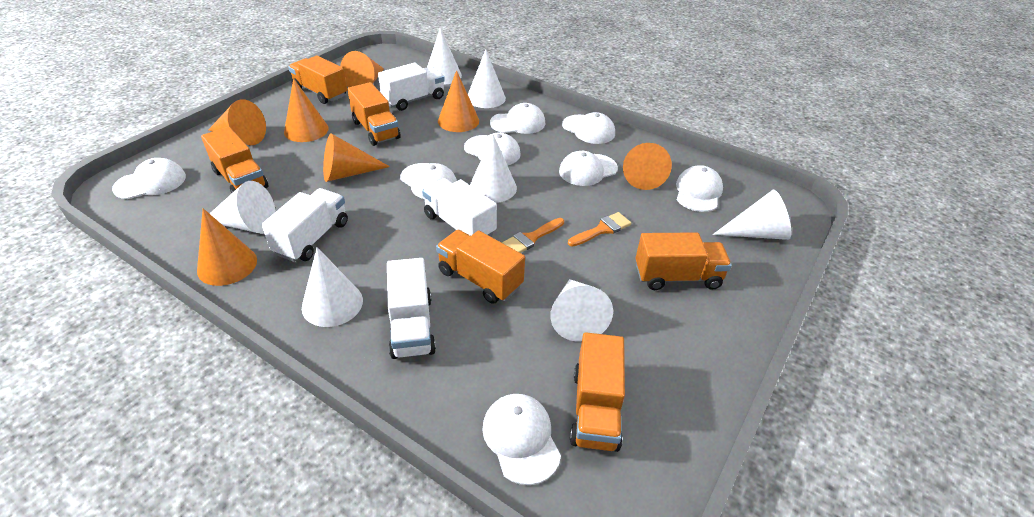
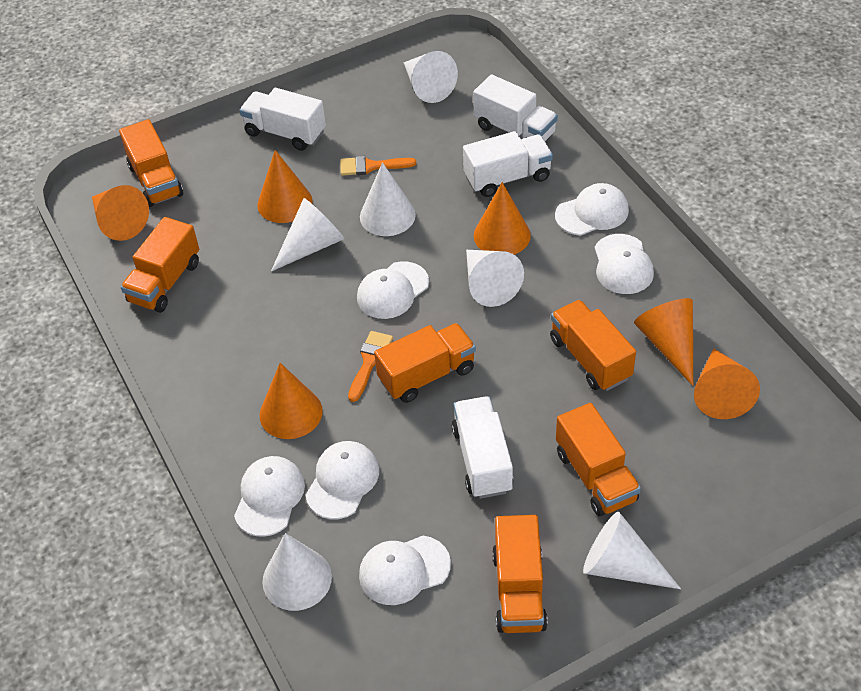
orange cone: 7 -> 6
white cap: 8 -> 6
white cone: 7 -> 6

